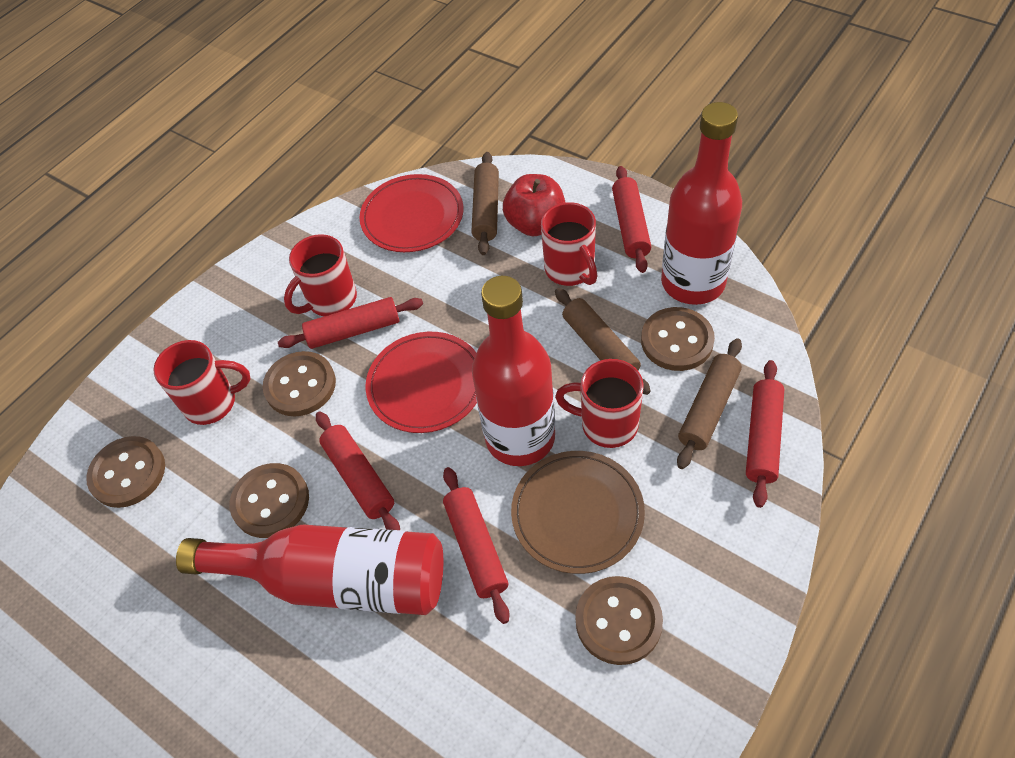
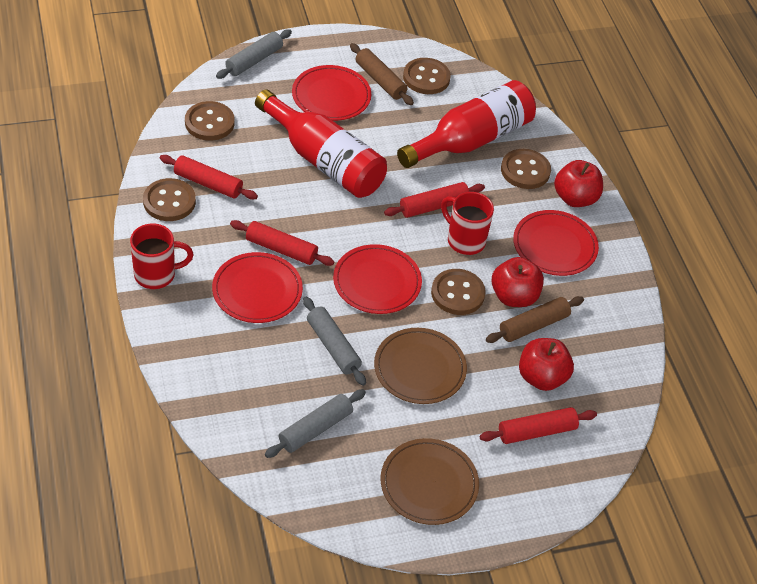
brown plate: 1 -> 2
brown rolling pin: 3 -> 2
grey rolling pin: 0 -> 3
red apple: 1 -> 3
red bottle: 3 -> 2
red mug: 4 -> 2
red plate: 2 -> 4
red rolling pin: 5 -> 4

